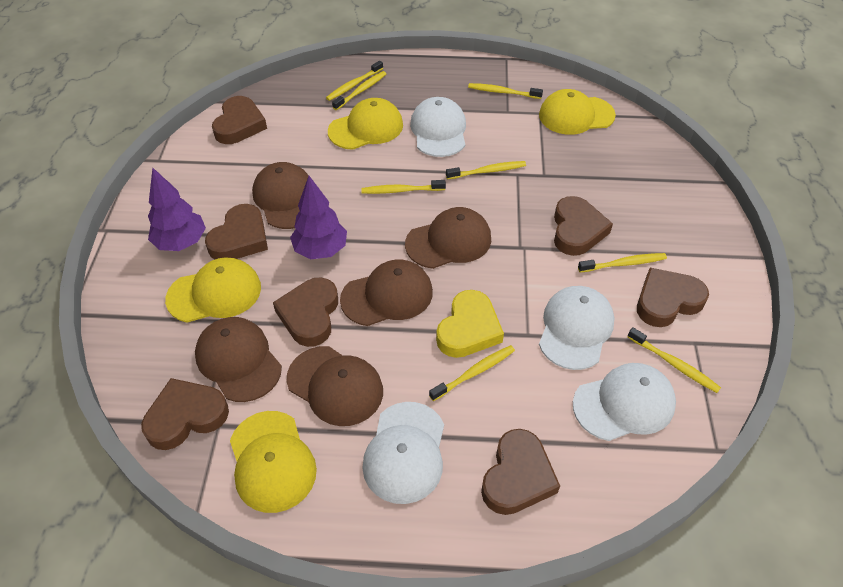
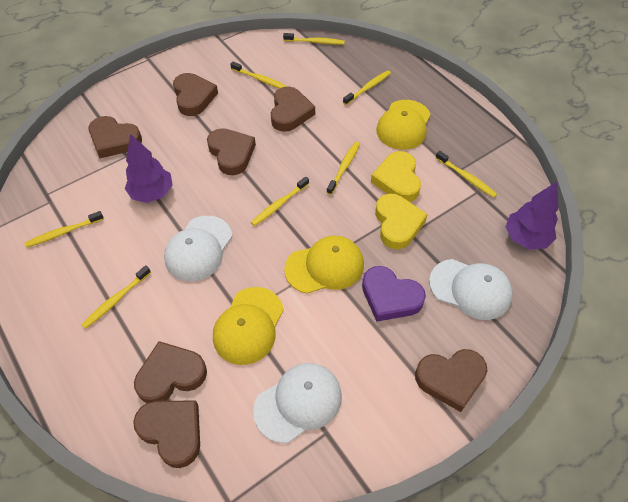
brown cap: 5 -> 0
purple heart: 0 -> 1
white cap: 4 -> 3
yellow cap: 4 -> 3
yellow heart: 1 -> 2

